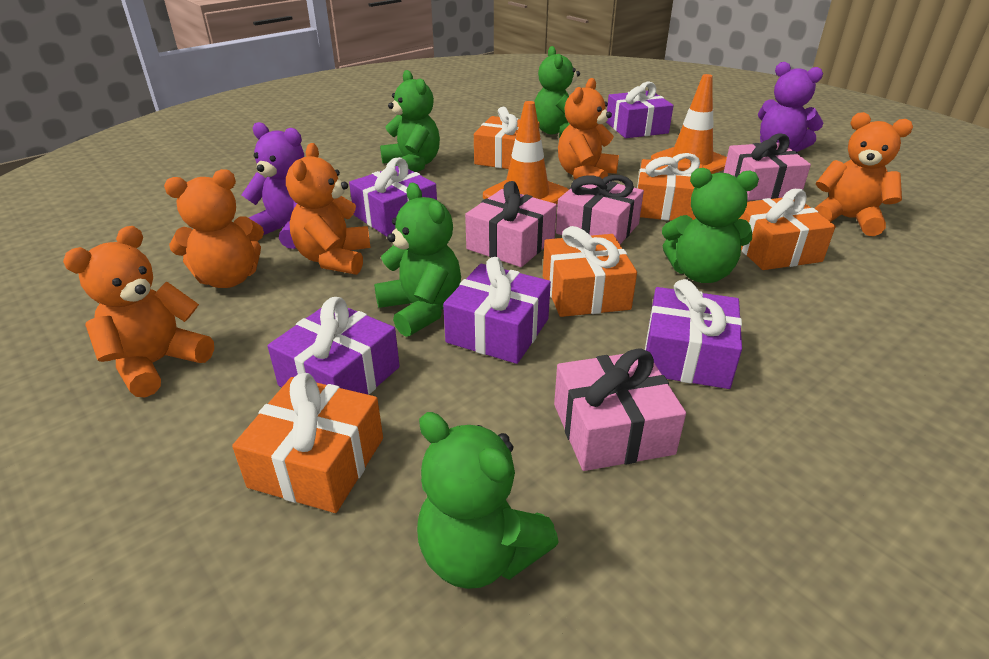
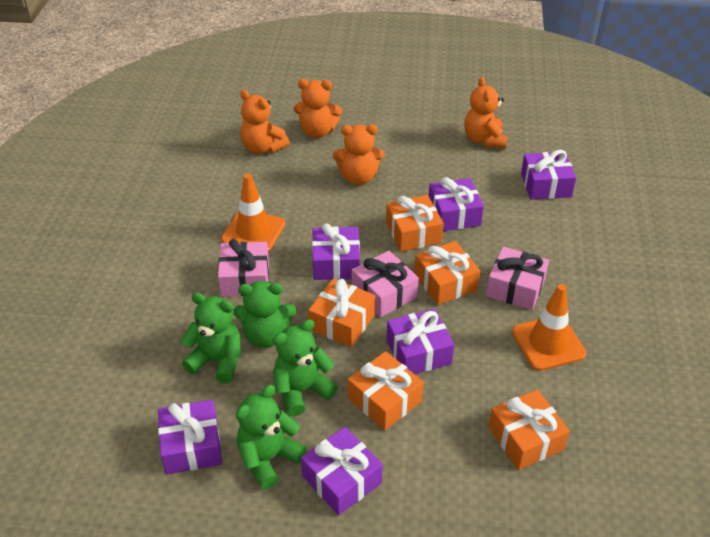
green teddy bear: 5 -> 4
orange teddy bear: 5 -> 4
pink gift: 4 -> 3
purple gift: 5 -> 6
purple teddy bear: 2 -> 0

